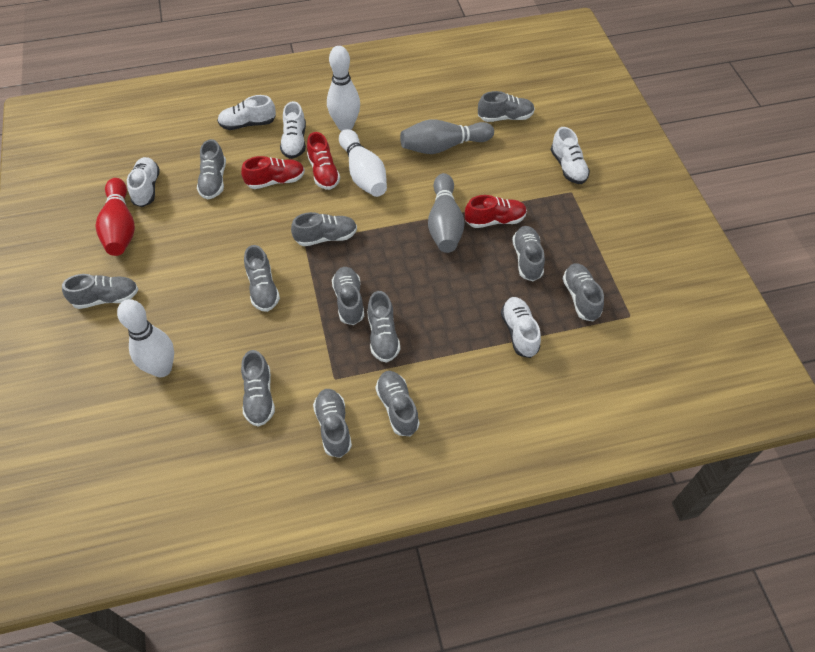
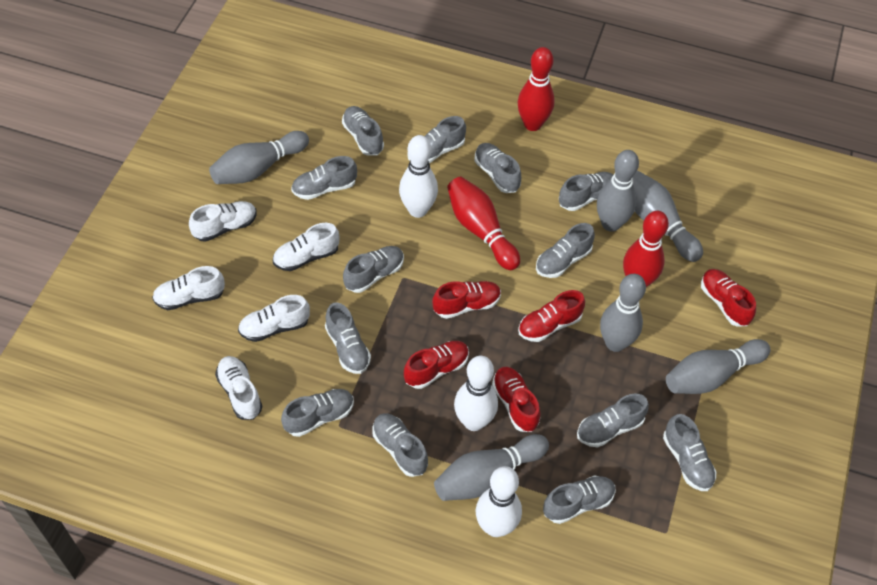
grey bowling pin: 2 -> 6
grey shoe: 12 -> 13
red bowling pin: 1 -> 3
red shoe: 3 -> 5

